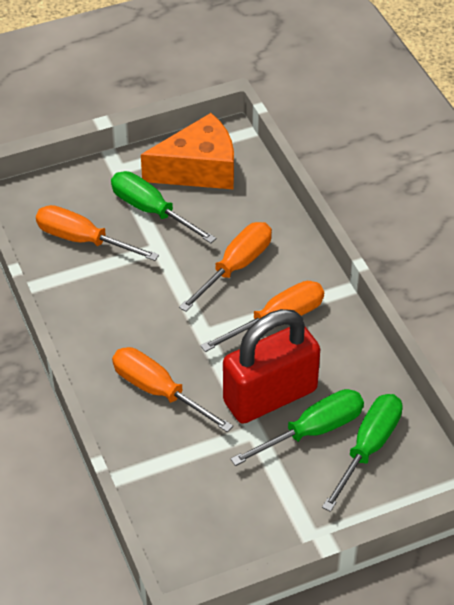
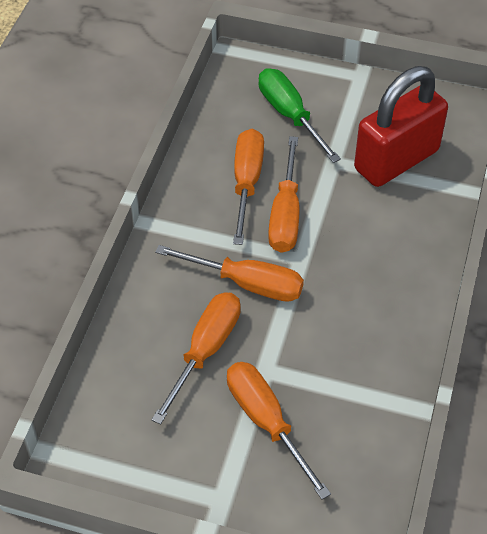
green screwdriver: 3 -> 1
orange cheese: 1 -> 0
orange screwdriver: 4 -> 5

